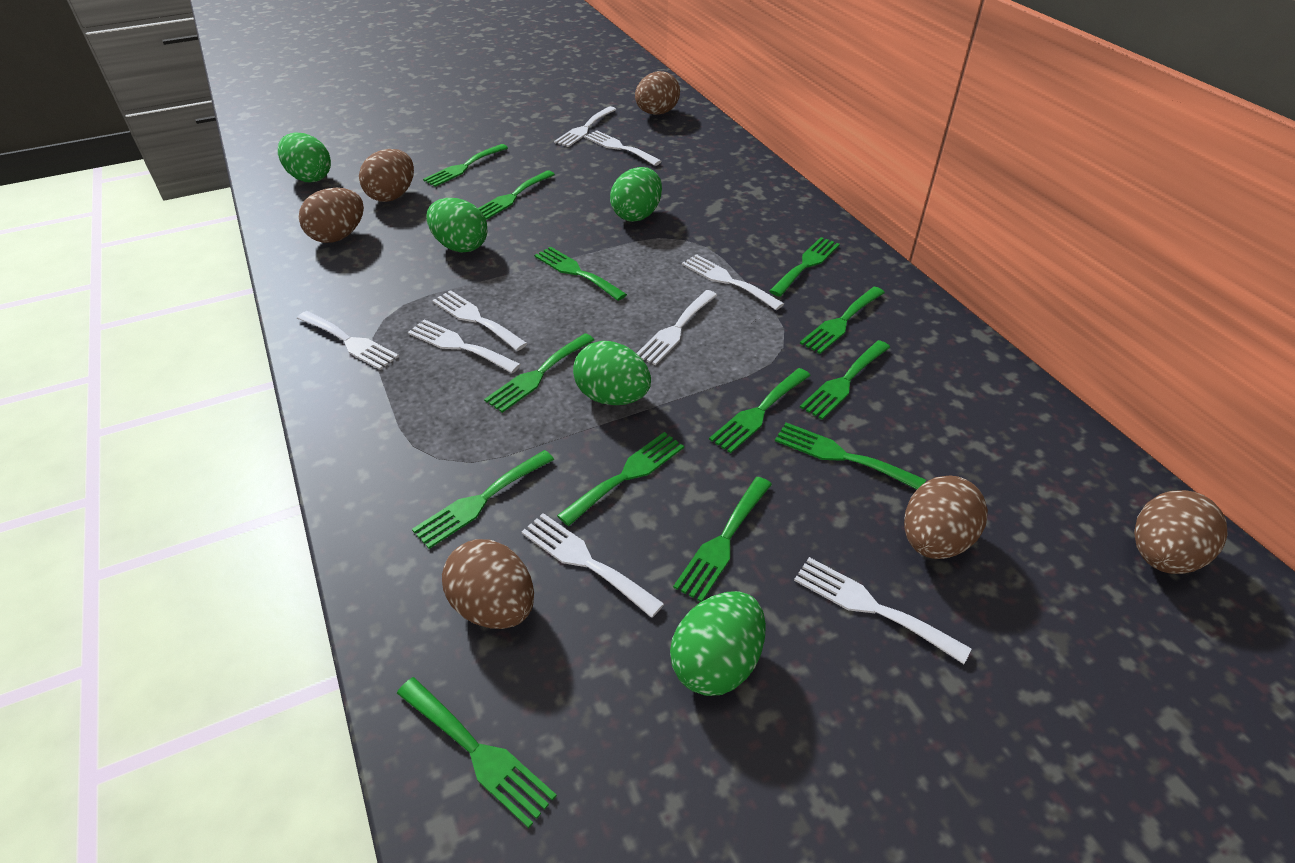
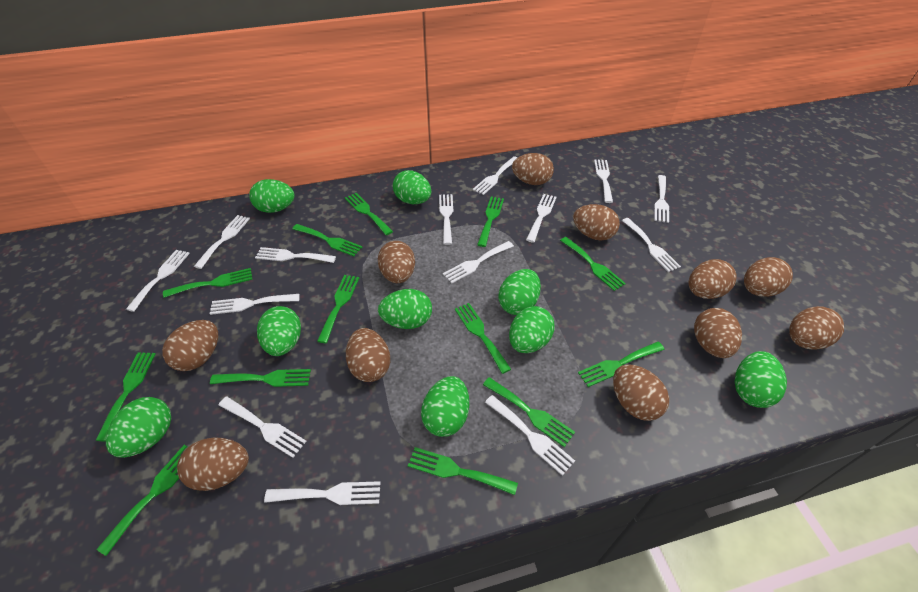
brown egg: 6 -> 11
green egg: 5 -> 9
white fork: 9 -> 14

